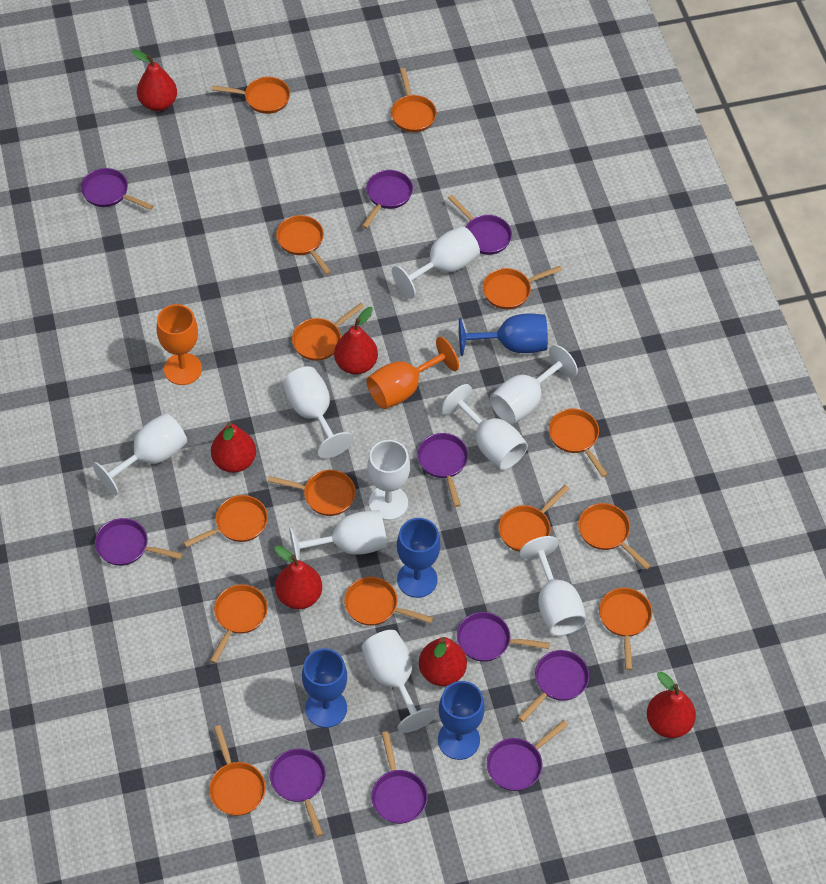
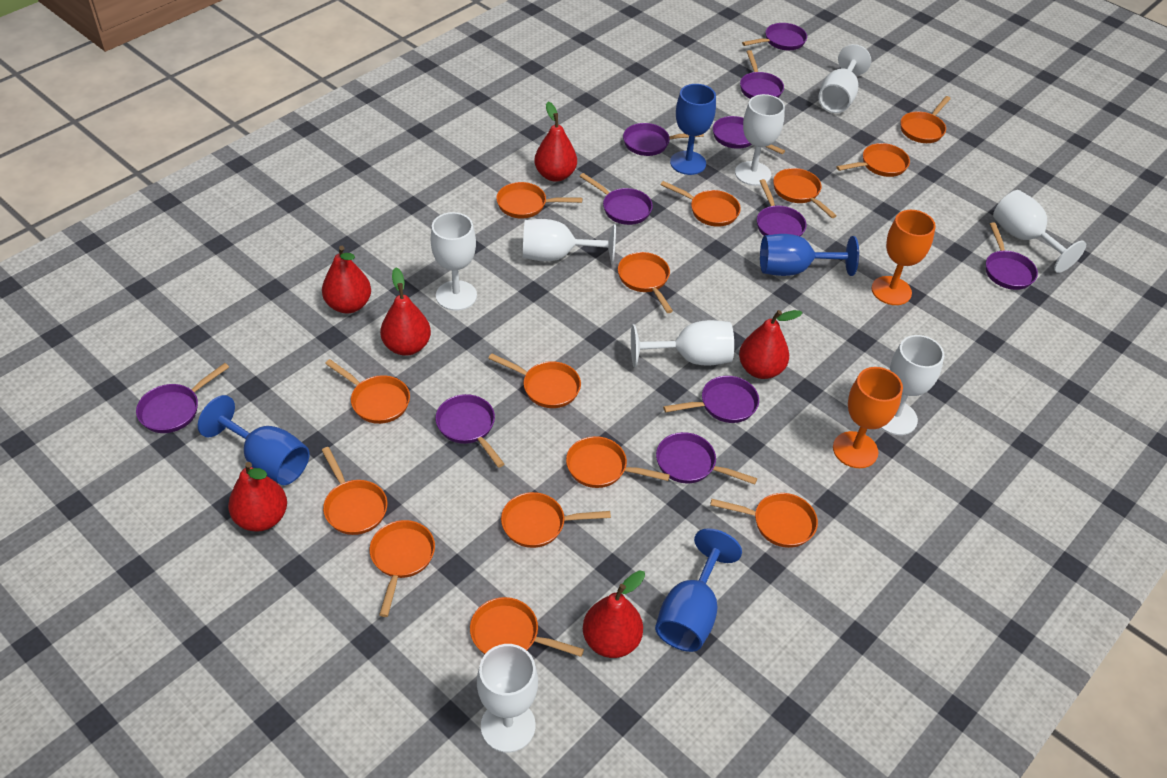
purple pan: 10 -> 11
white goblet: 9 -> 8

